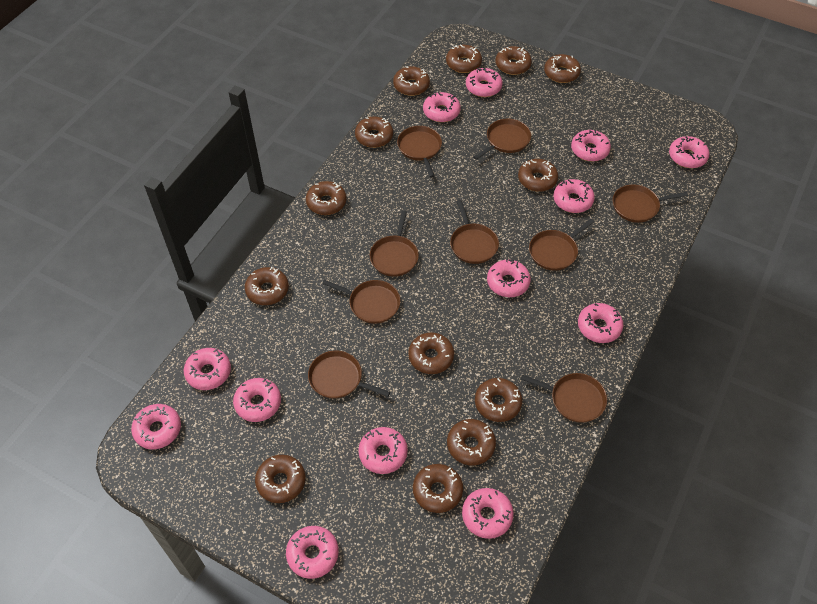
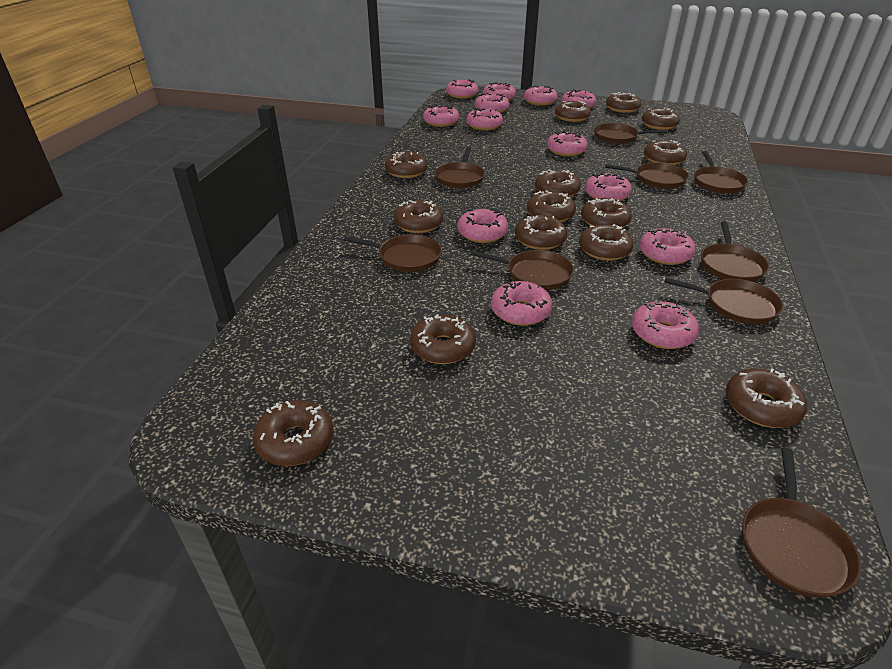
brown donut: 13 -> 14

